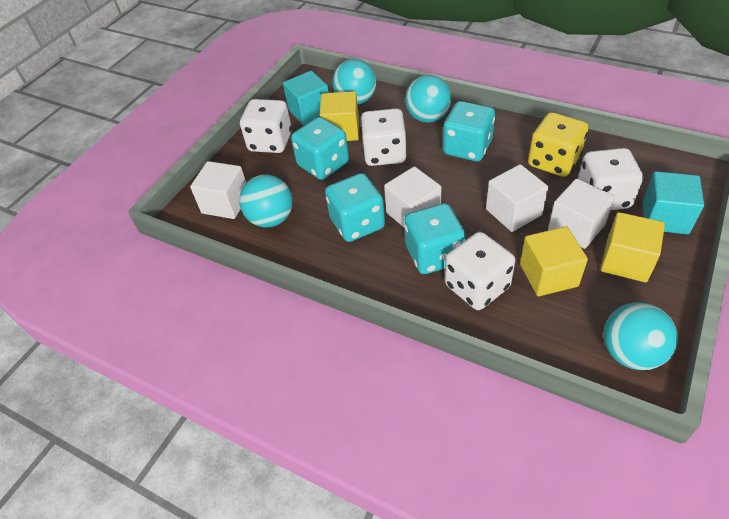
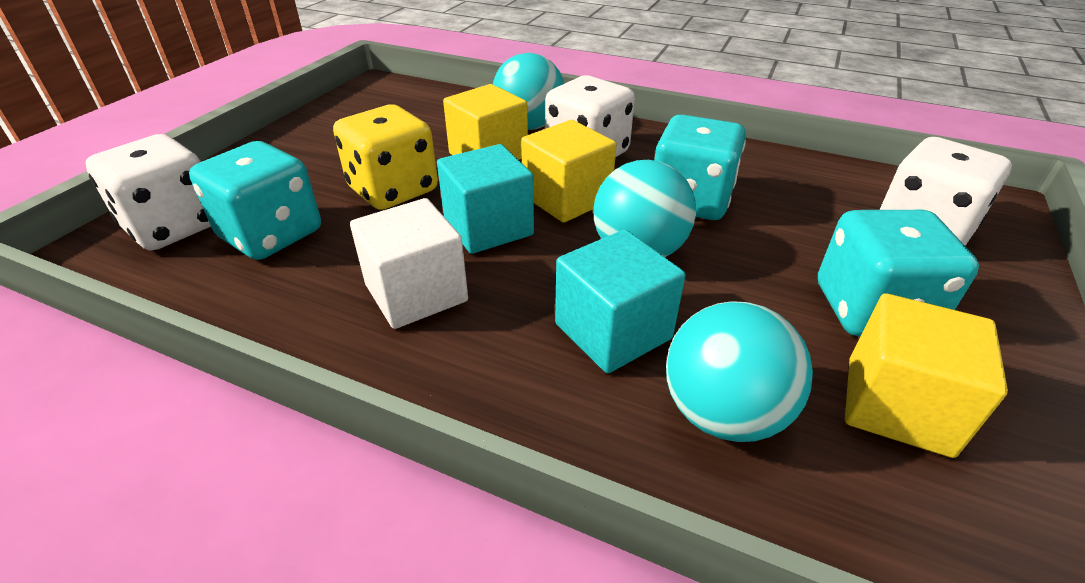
turquoise ball: 4 -> 3
turquoise dice: 4 -> 3
white cube: 4 -> 1
white dice: 4 -> 3

